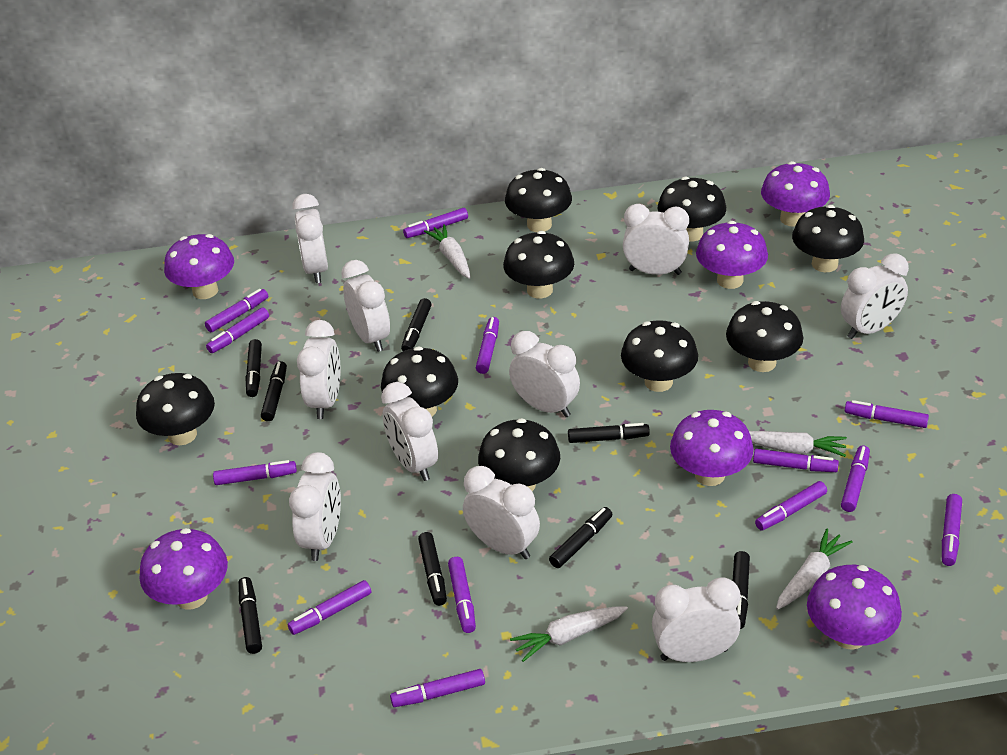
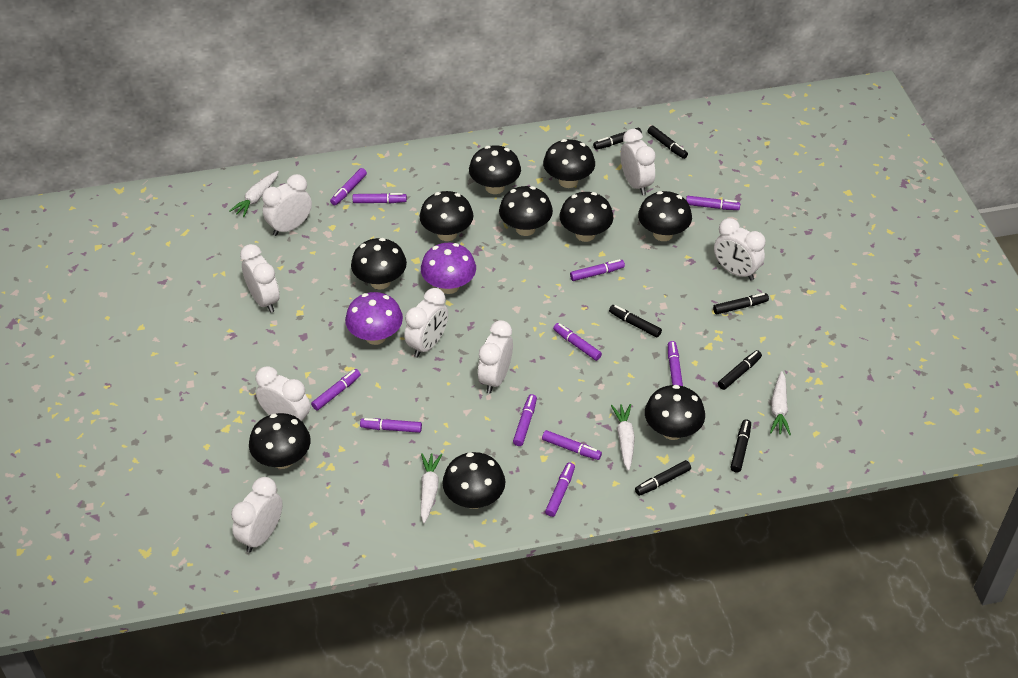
black marker: 8 -> 7
black mushroom: 9 -> 10
purple marker: 13 -> 11
purple mushroom: 6 -> 2
white clock: 10 -> 8

